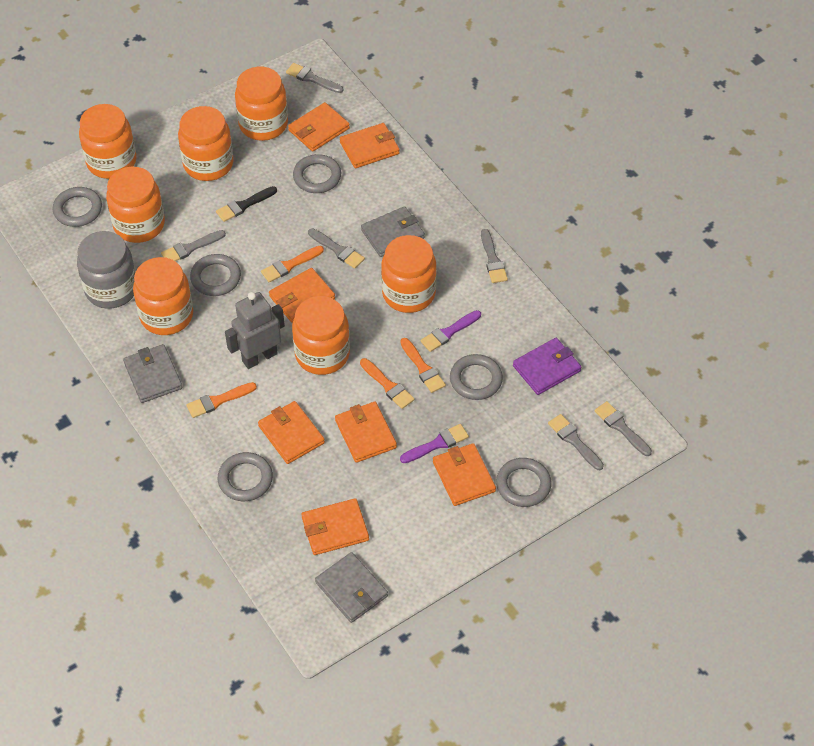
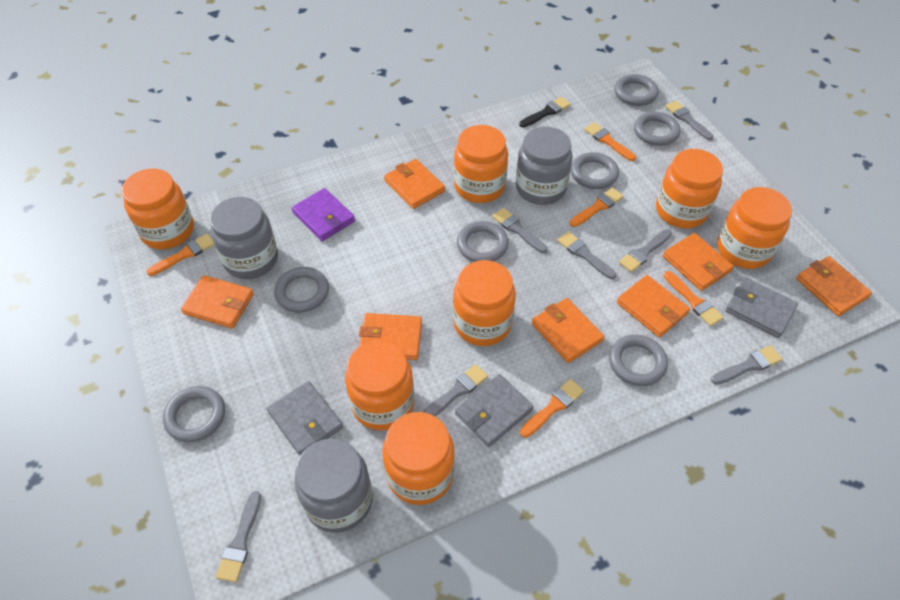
grey brush: 6 -> 7
grey jar: 1 -> 3
grey ring: 6 -> 7
grey robot: 1 -> 0
orange brush: 4 -> 5
purple brush: 2 -> 0

